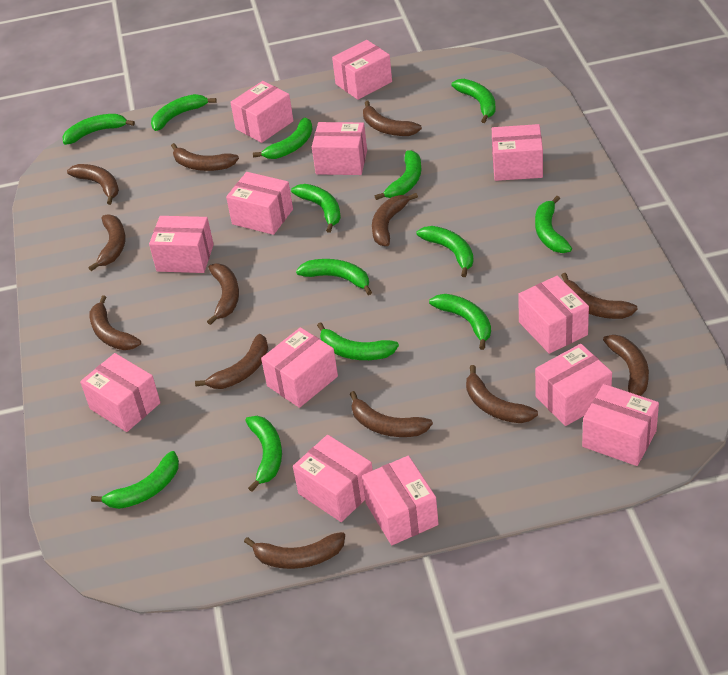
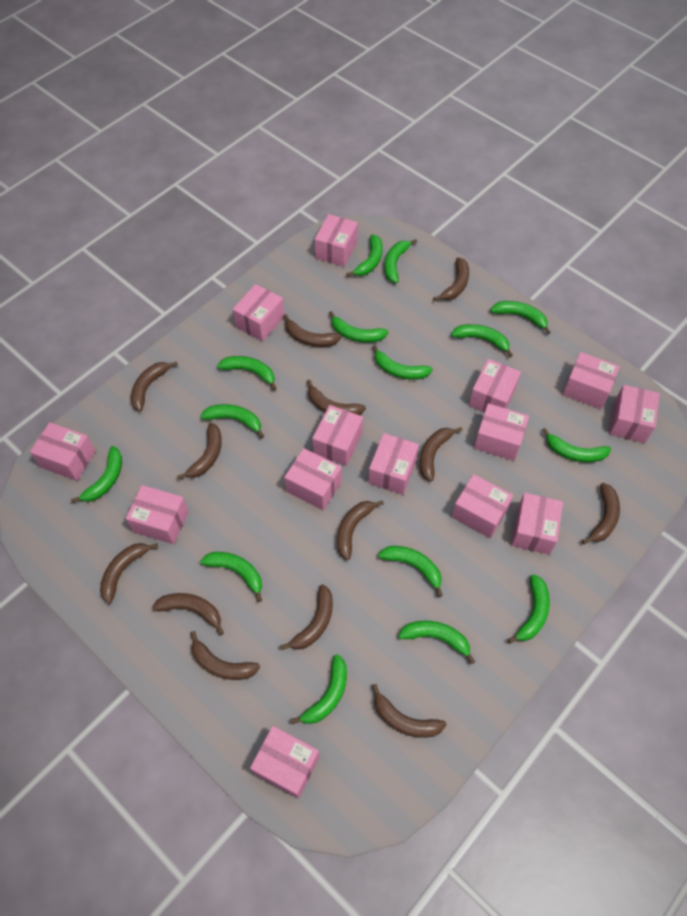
green banana: 13 -> 15
pink box: 13 -> 14

